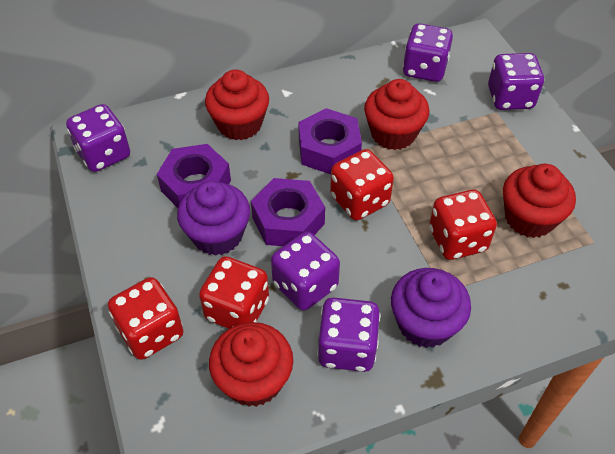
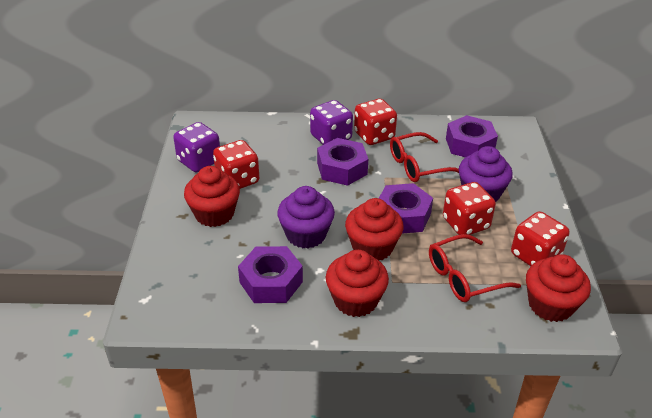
purple dice: 5 -> 2
purple nut: 3 -> 4
red glasses: 0 -> 2

